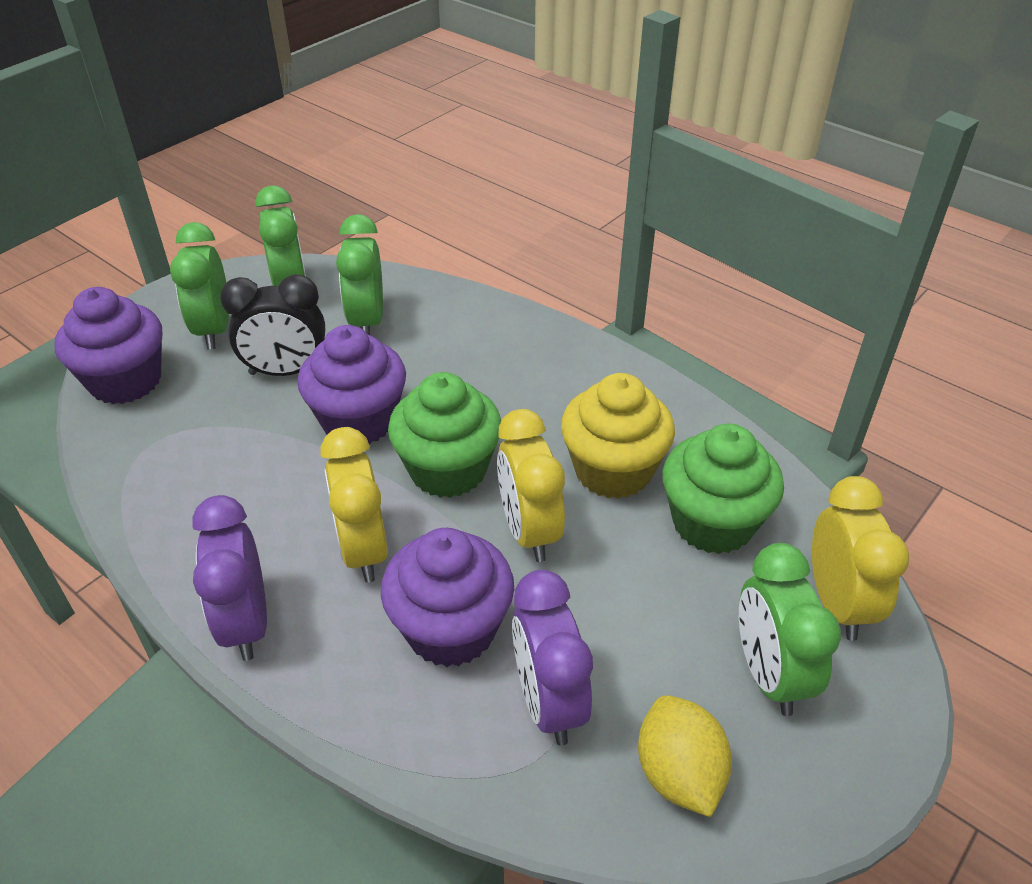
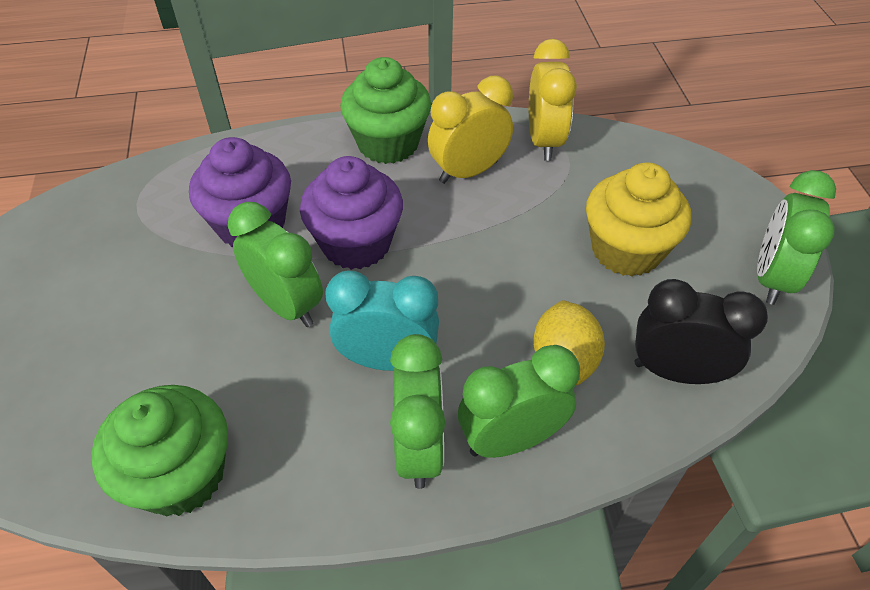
purple clock: 2 -> 0
purple cupcake: 3 -> 2
turquoise clock: 0 -> 1
yellow clock: 3 -> 2

